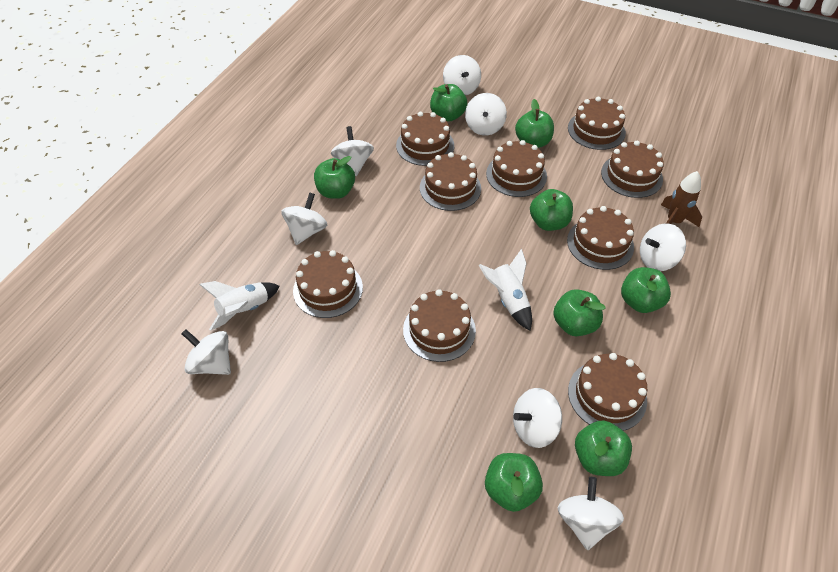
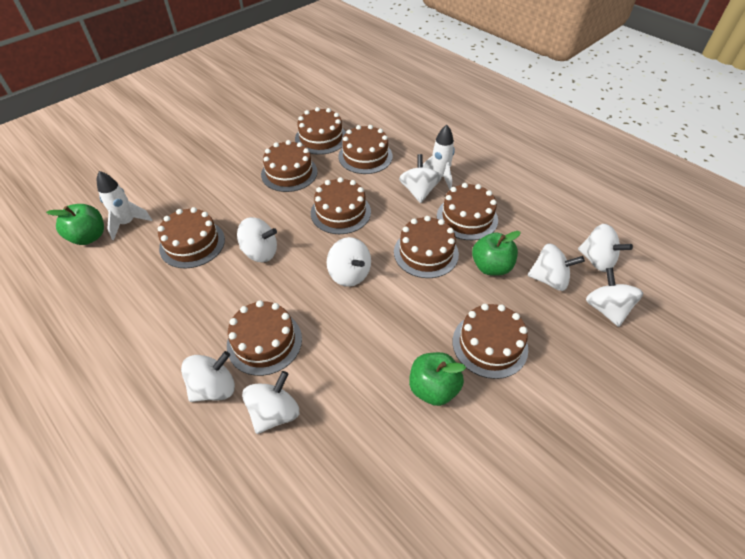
brown rocket: 1 -> 0
green apple: 8 -> 3

